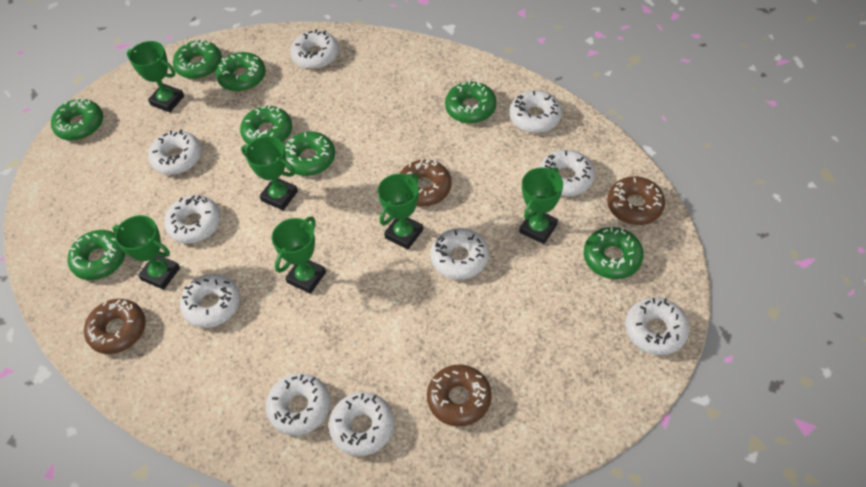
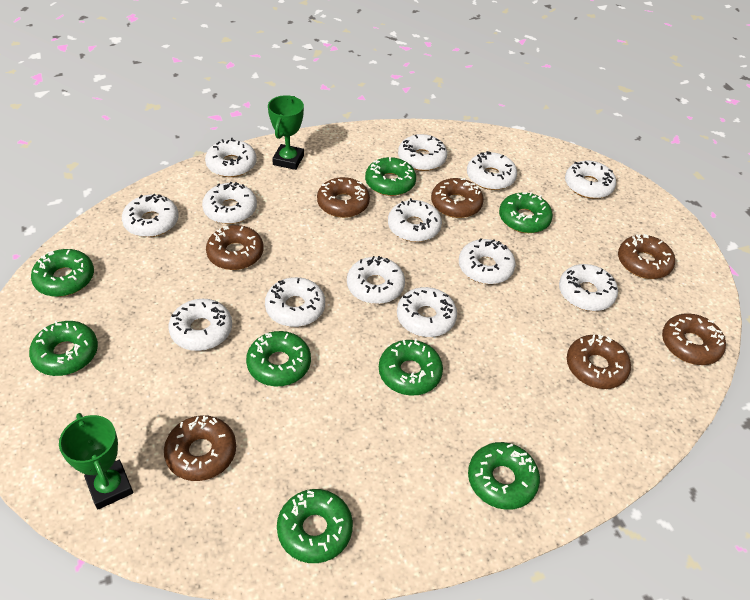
brown donut: 4 -> 7
green trophy: 6 -> 2
white donut: 10 -> 13

